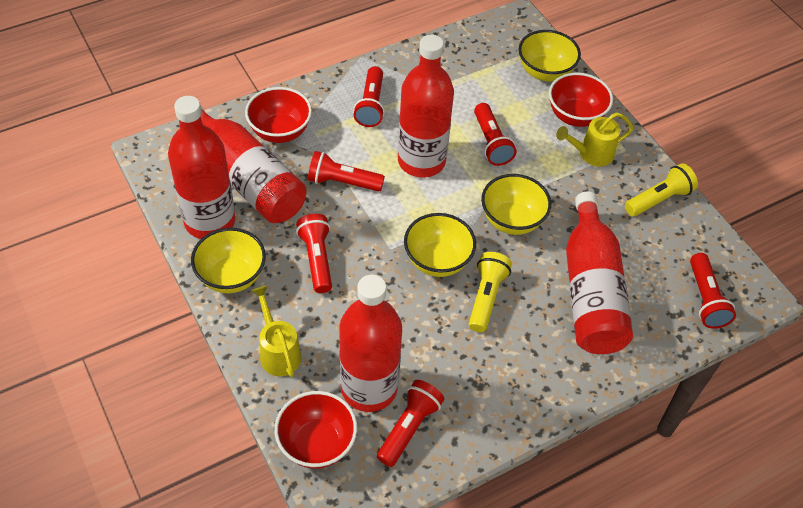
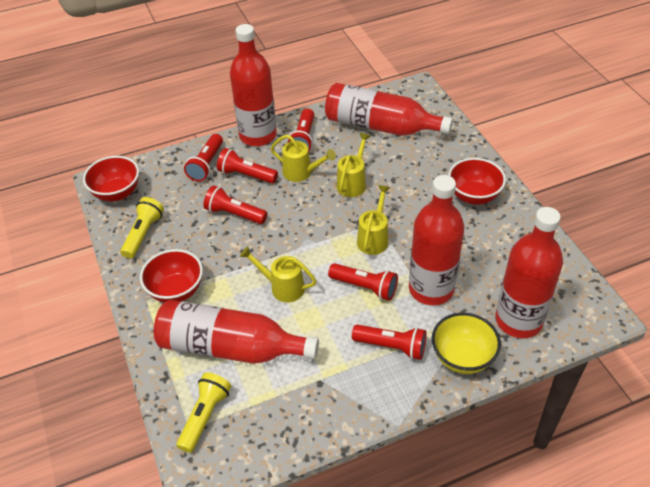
yellow bowl: 4 -> 1
yellow watering can: 2 -> 4

